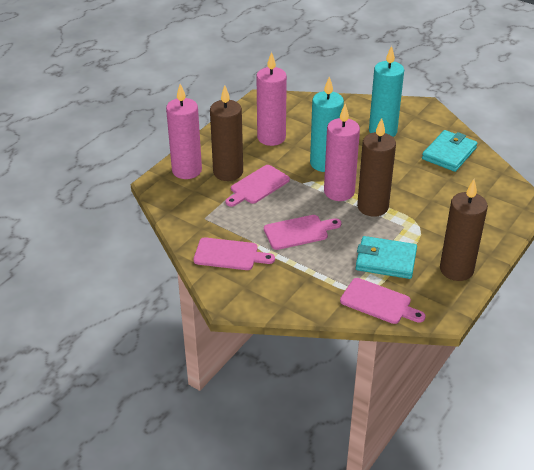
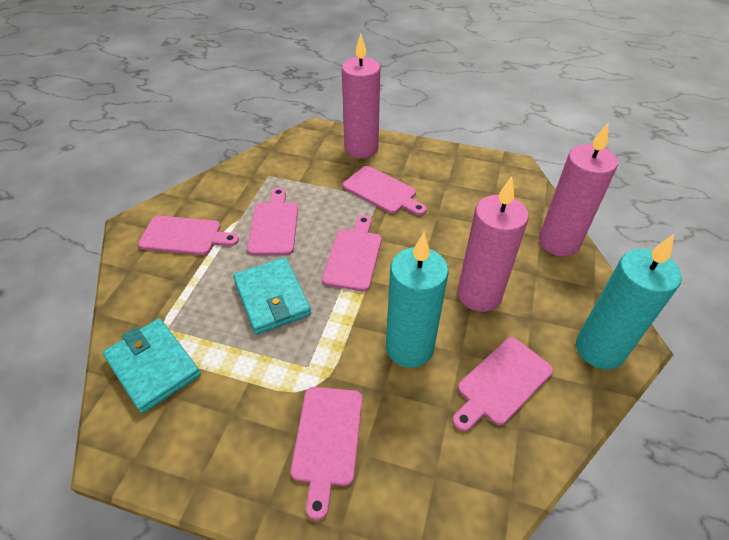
brown candle: 3 -> 0
pink cutting board: 4 -> 6

